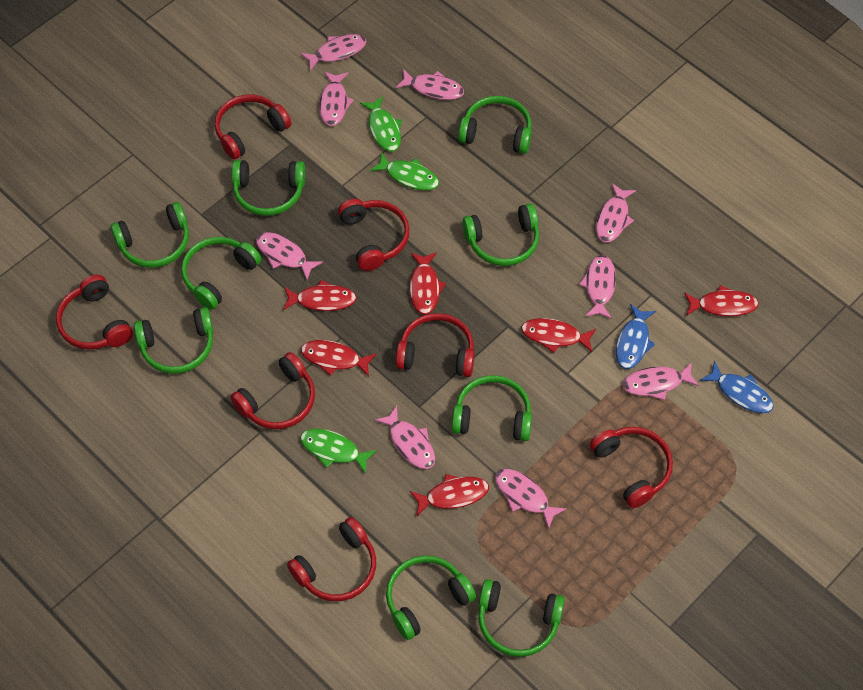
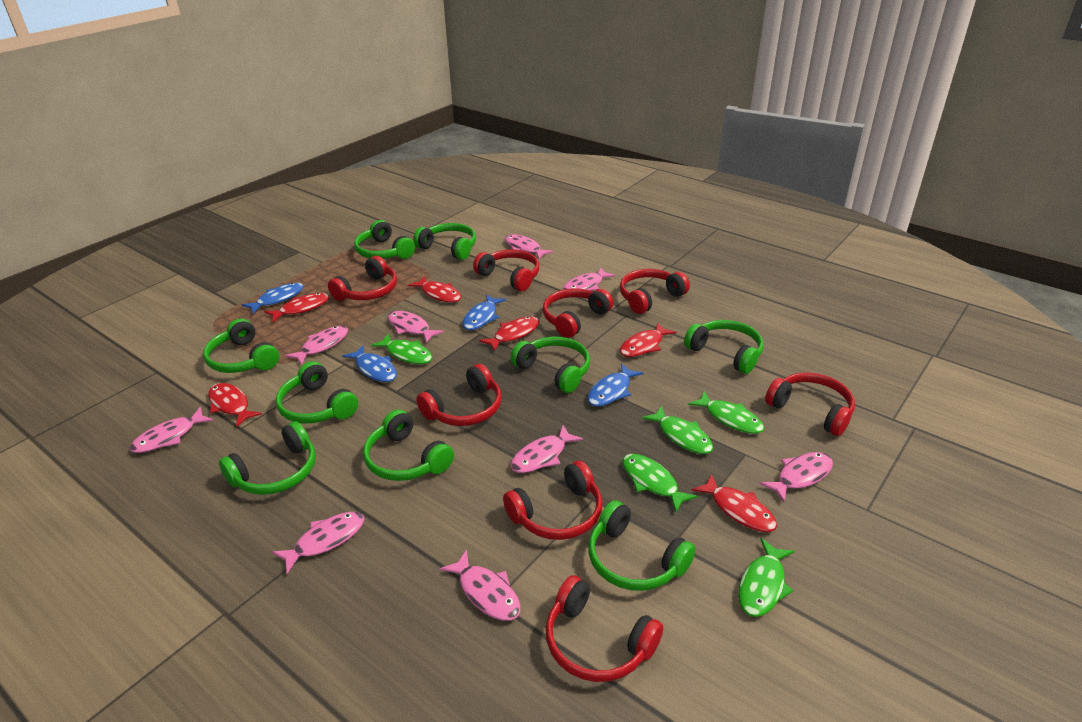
blue fish: 2 -> 4
green fish: 3 -> 5
red headphones: 7 -> 8

